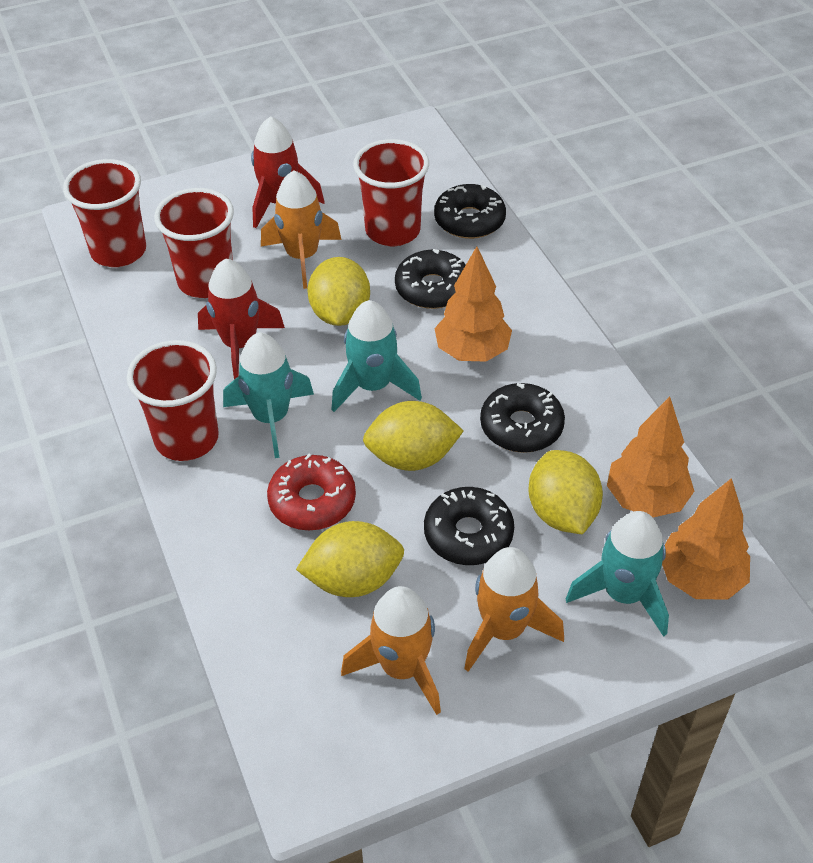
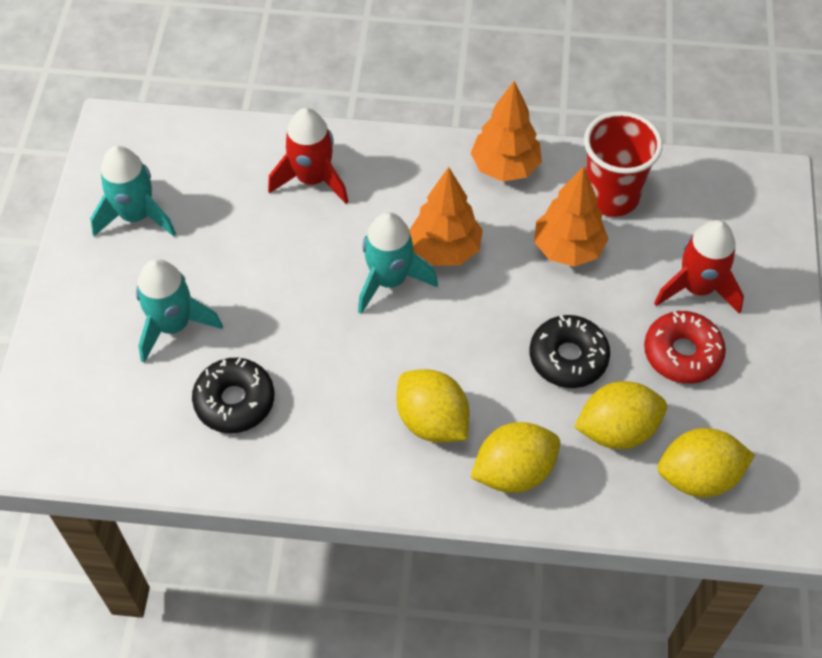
black donut: 4 -> 2
orange rocket: 3 -> 0
red cup: 4 -> 1

